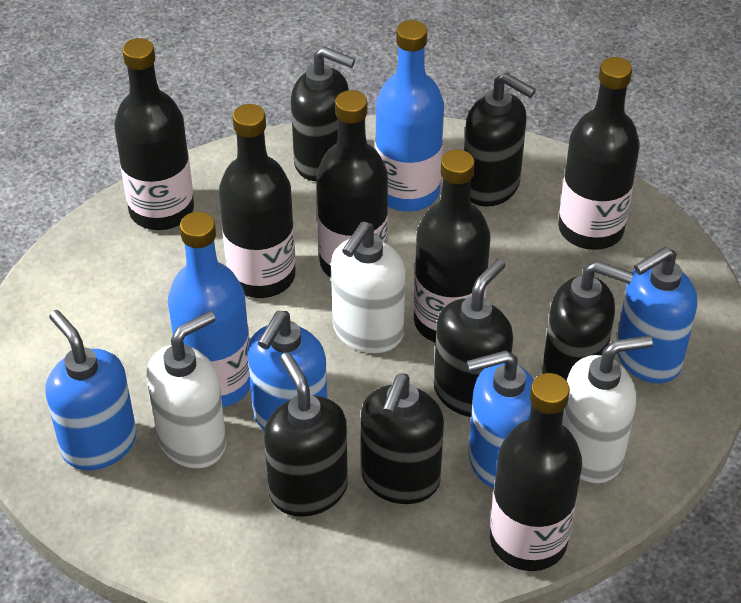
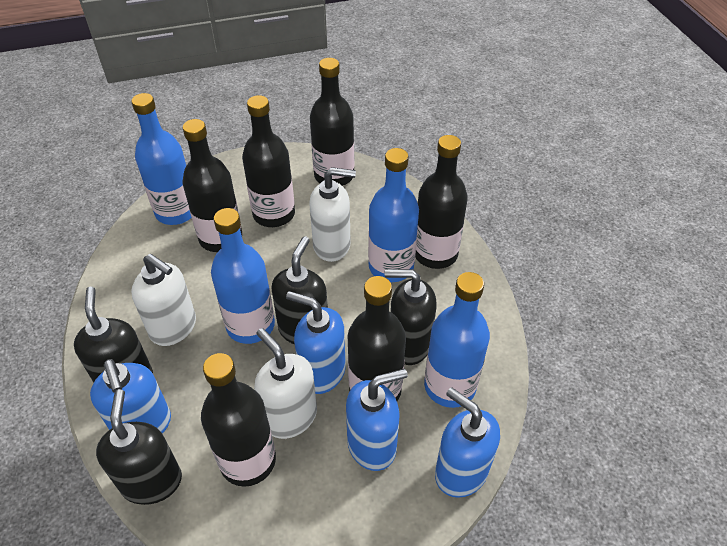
black soap dispenser: 6 -> 4
blue bottle: 2 -> 4

